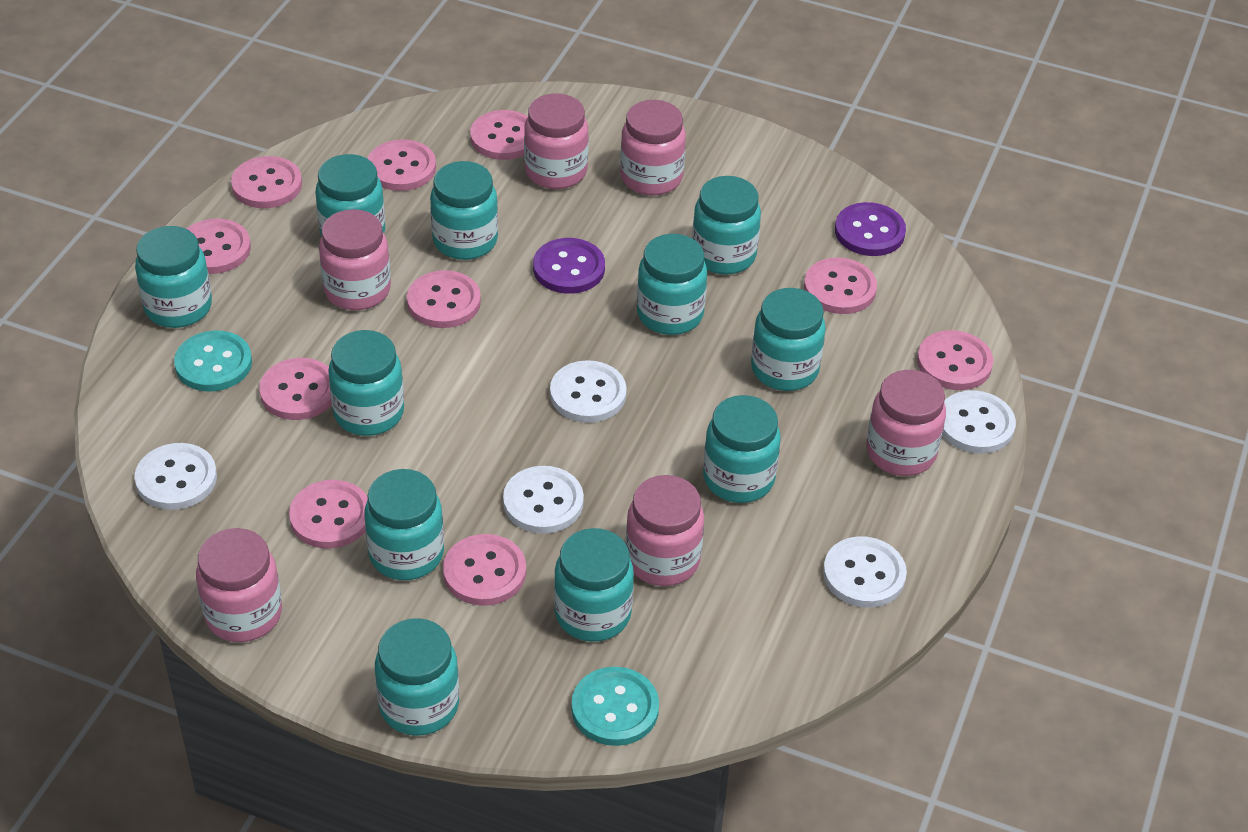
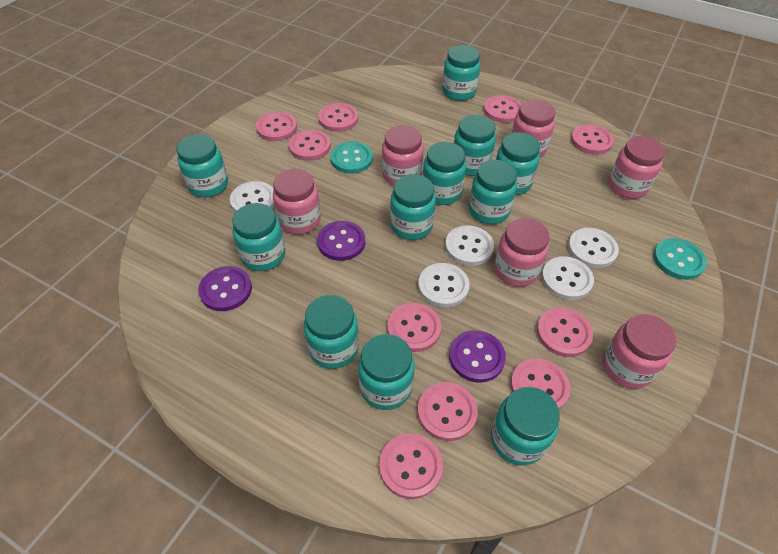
purple button: 2 -> 3

